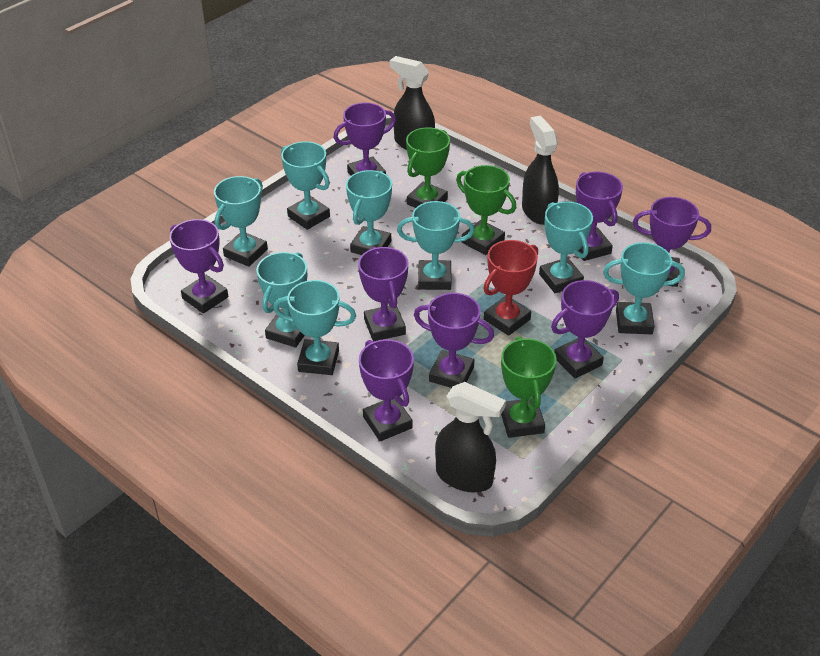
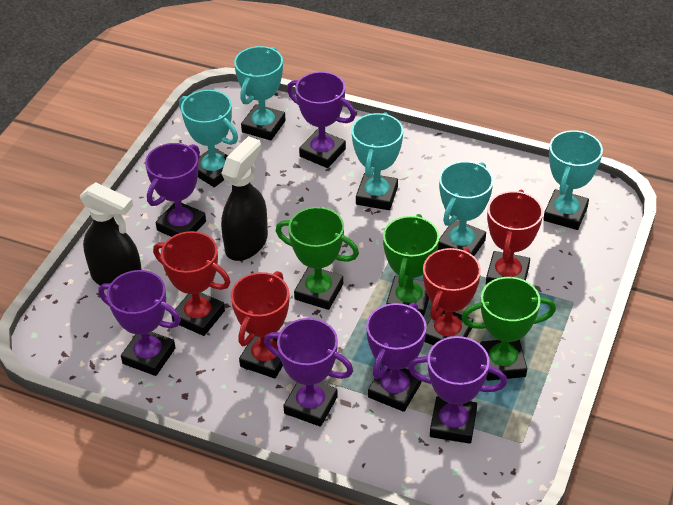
black spray bottle: 3 -> 2
purple trophy: 8 -> 6
red trophy: 1 -> 4
turquoise trophy: 8 -> 5

